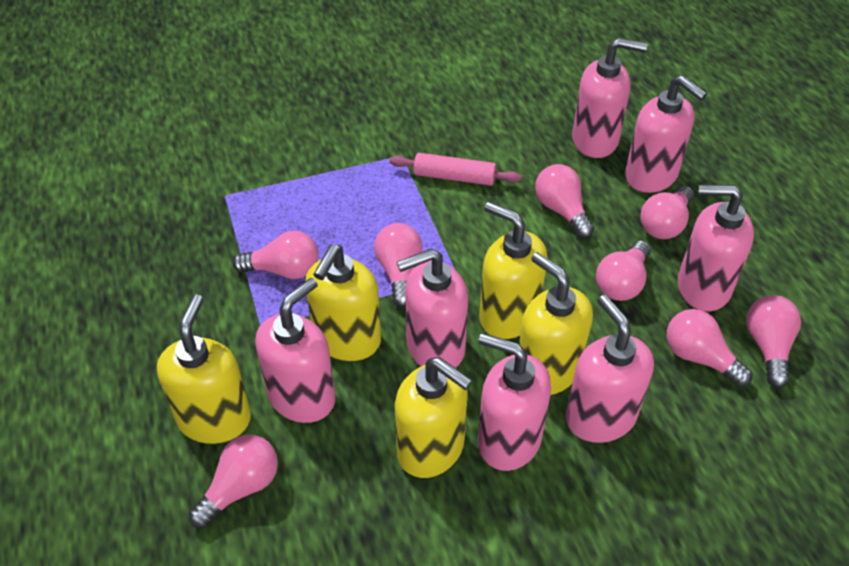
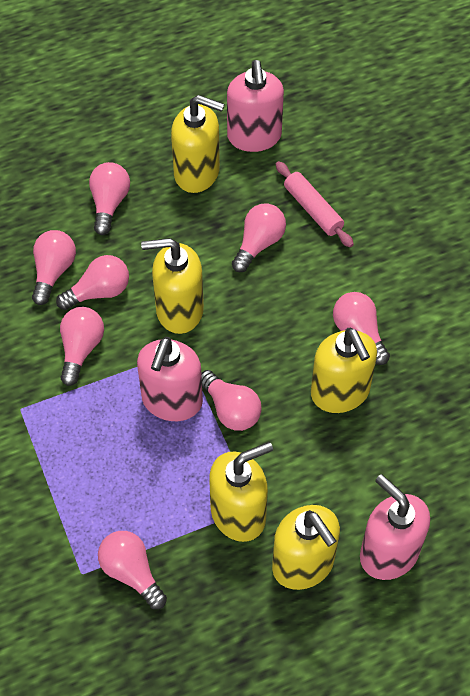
pink soap dispenser: 7 -> 3

